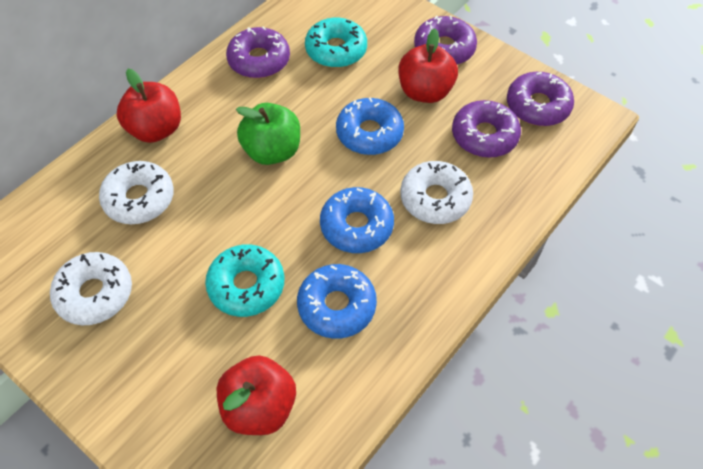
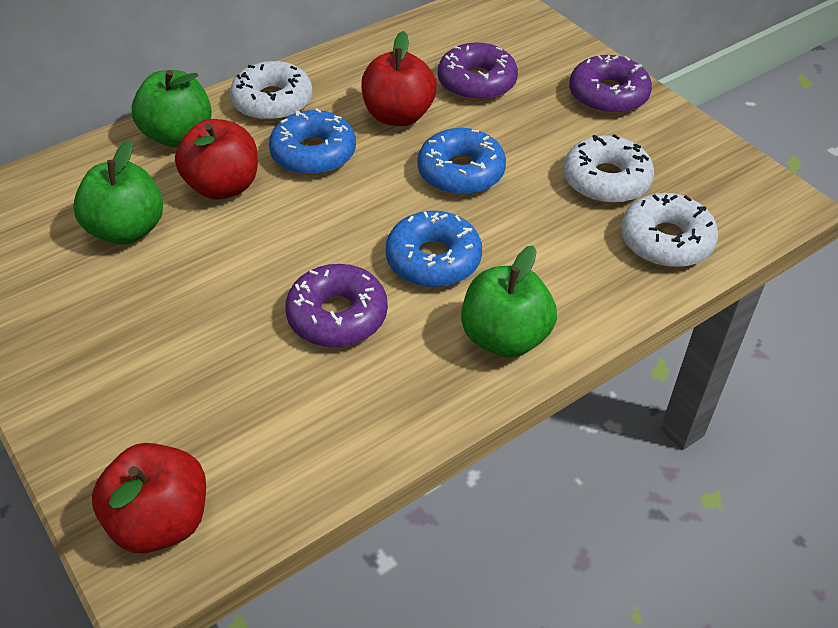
green apple: 1 -> 3
purple donut: 4 -> 3
turquoise donut: 2 -> 0

